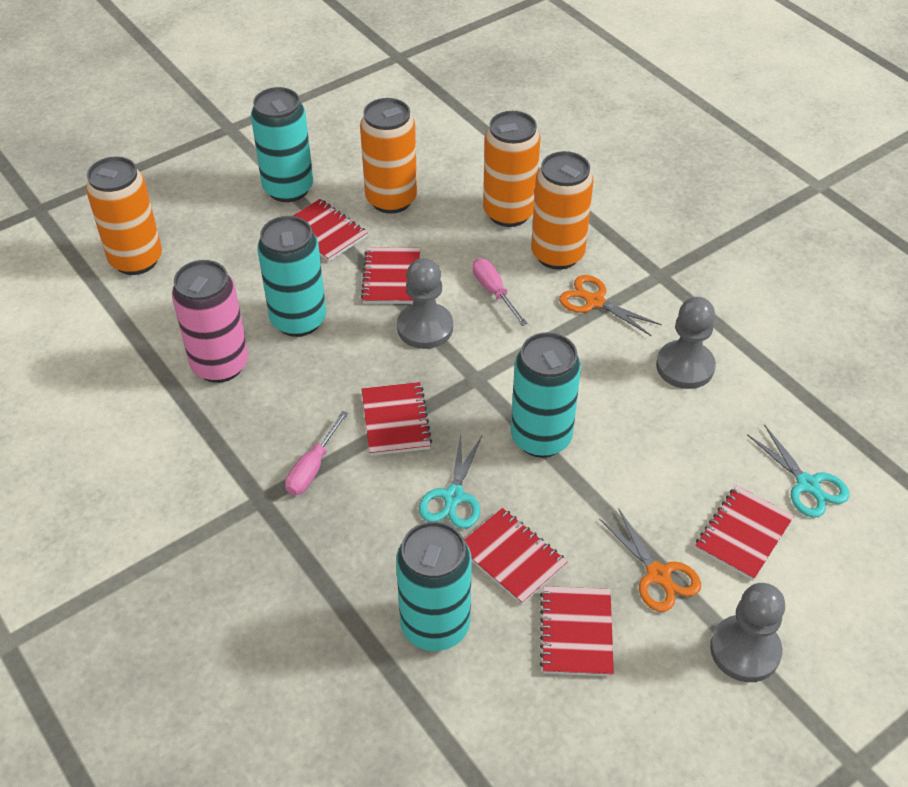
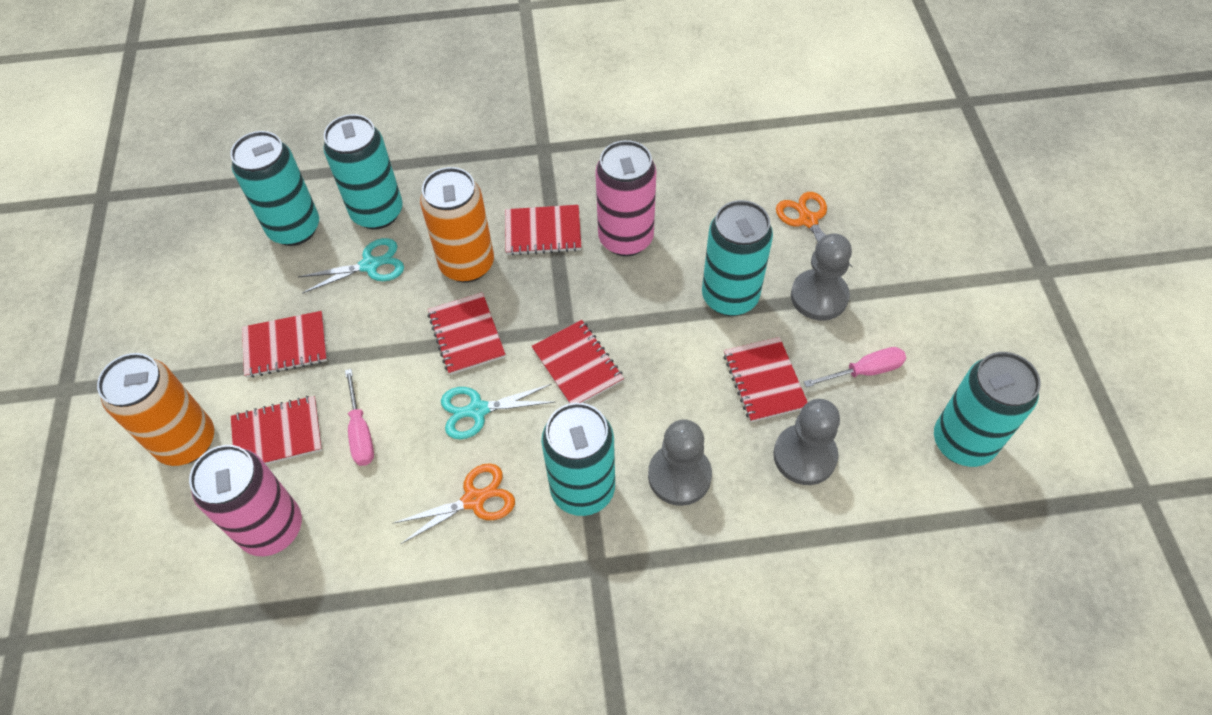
orange can: 4 -> 2
pink can: 1 -> 2
turquoise can: 4 -> 5

